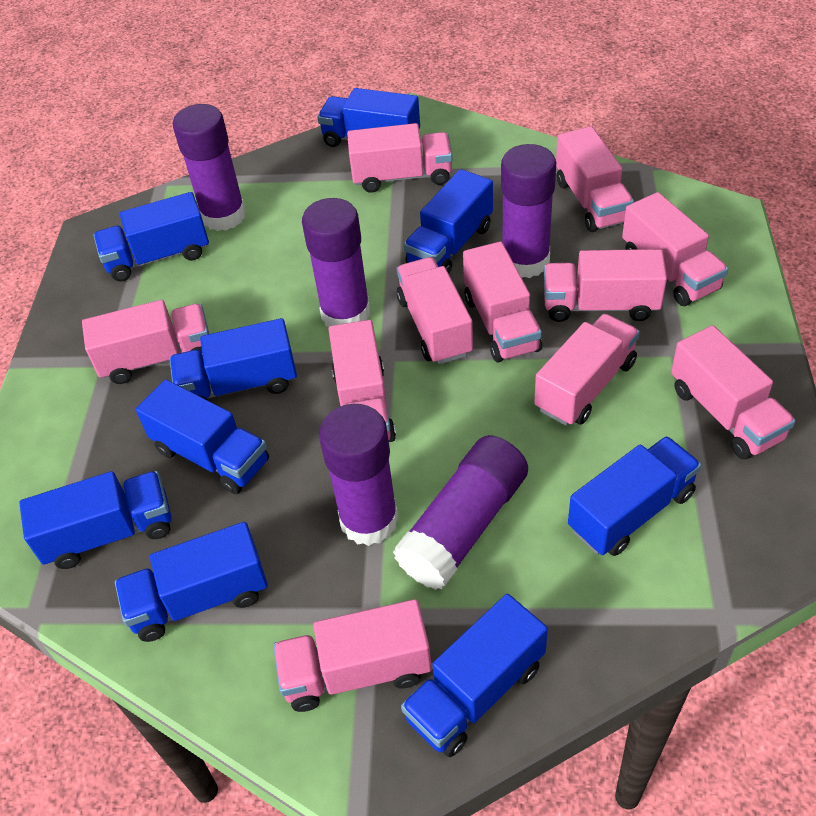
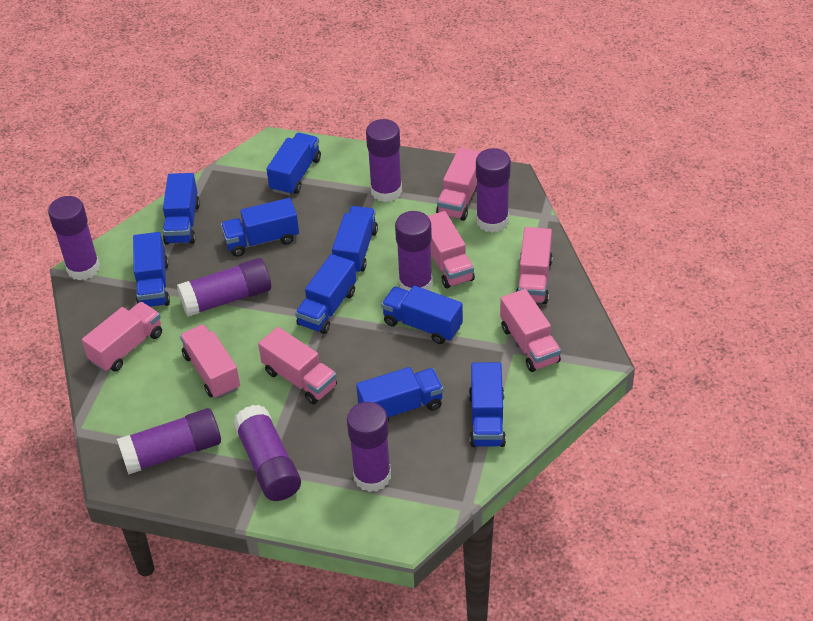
pink truck: 11 -> 7
purple glue stick: 5 -> 8

